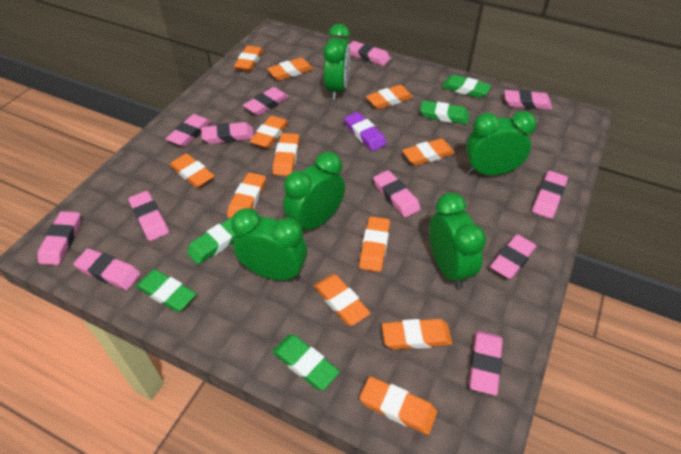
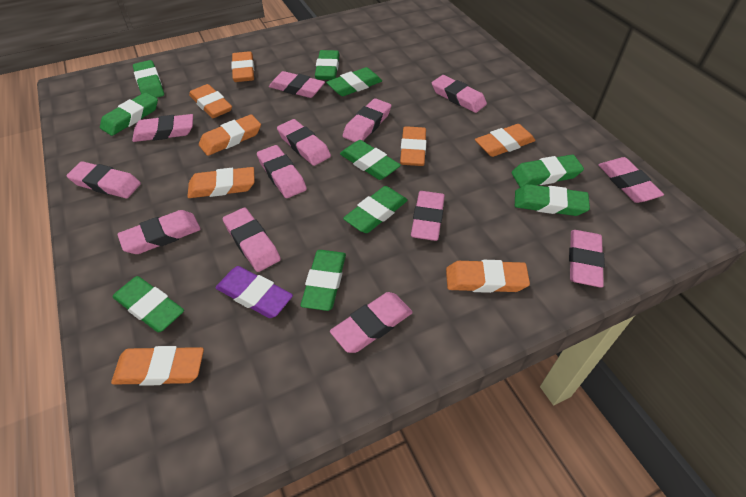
green clock: 5 -> 0
green eraser: 5 -> 10
orange eraser: 12 -> 8
pink eraser: 12 -> 13

